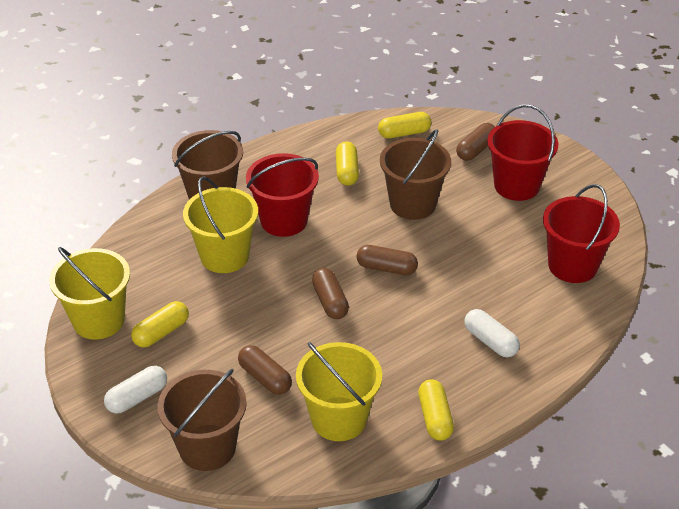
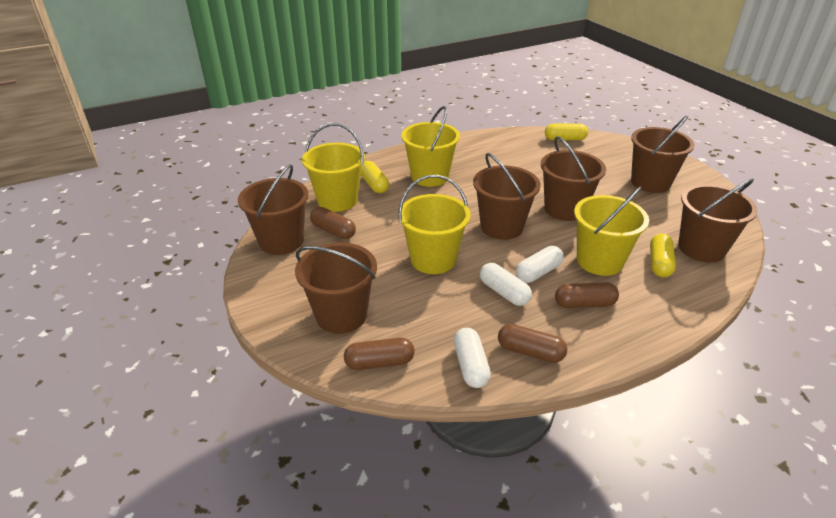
brown bucket: 3 -> 6
red bucket: 3 -> 0
white capsule: 2 -> 3
yellow bucket: 3 -> 4
yellow capsule: 4 -> 3

